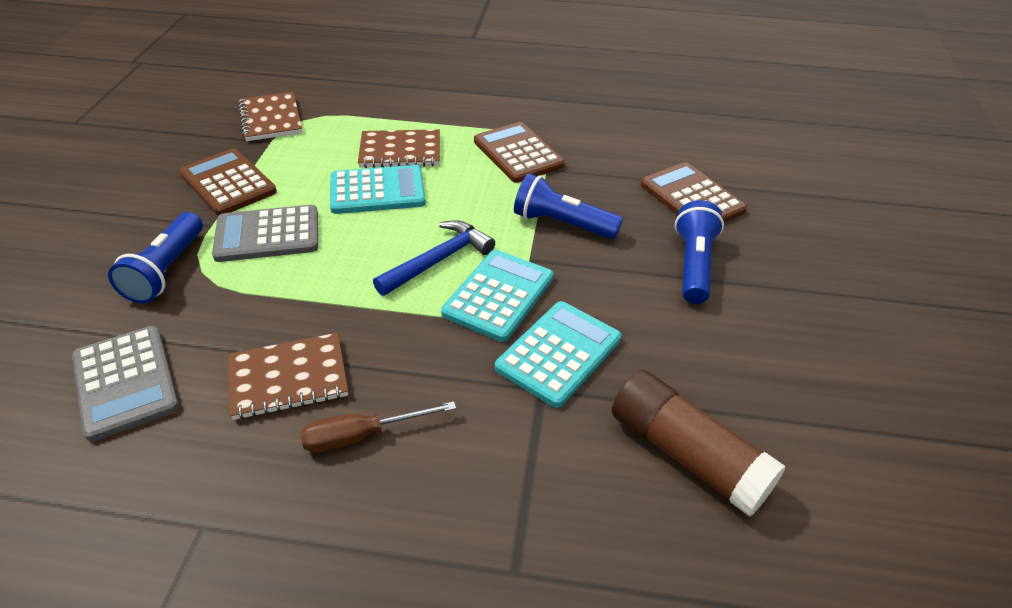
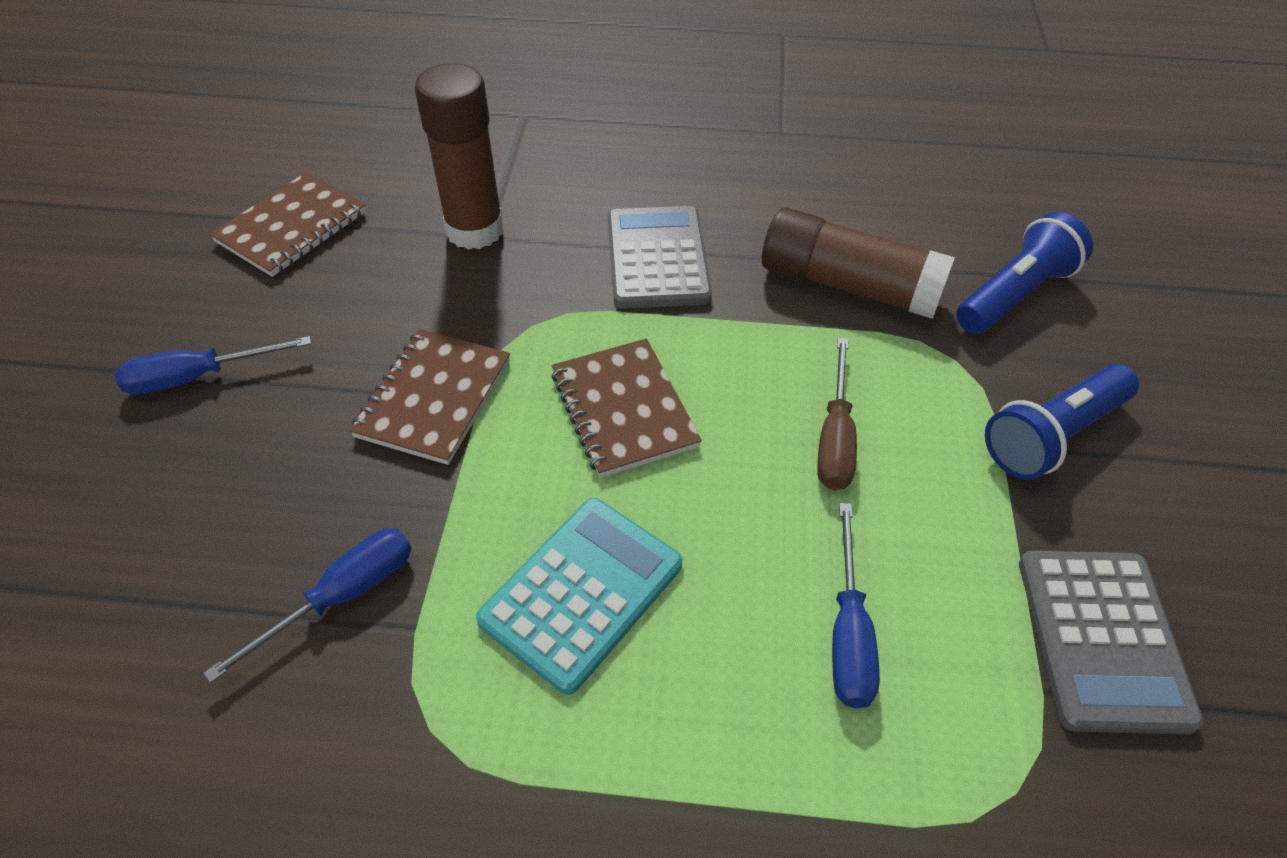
blue flashlight: 3 -> 2
blue hammer: 1 -> 0
blue screwdriver: 0 -> 3
brown calculator: 3 -> 0
brown glue stick: 1 -> 2
turquoise calculator: 3 -> 1

